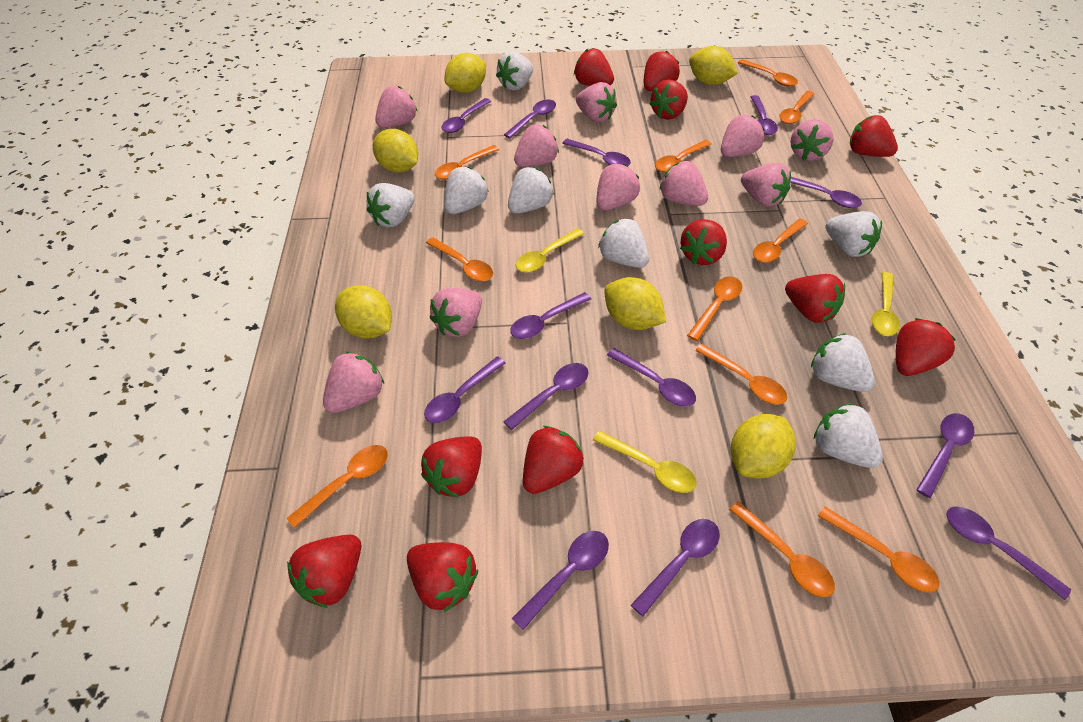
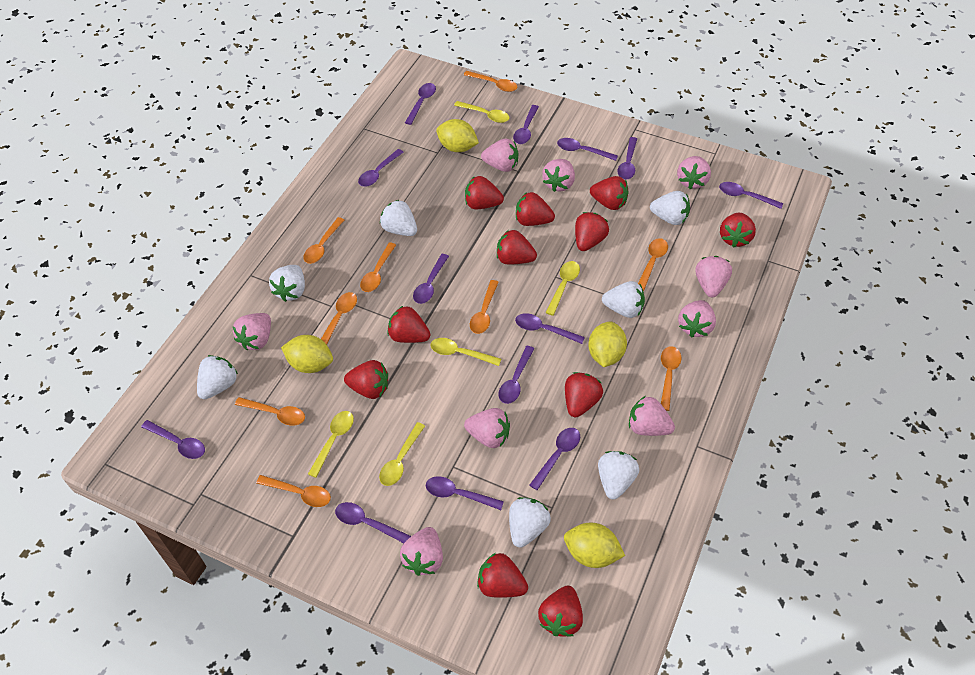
orange spoon: 11 -> 9
pink strawberry: 10 -> 9
white strawberry: 8 -> 7
yellow lemon: 6 -> 4
yellow spoon: 3 -> 5

